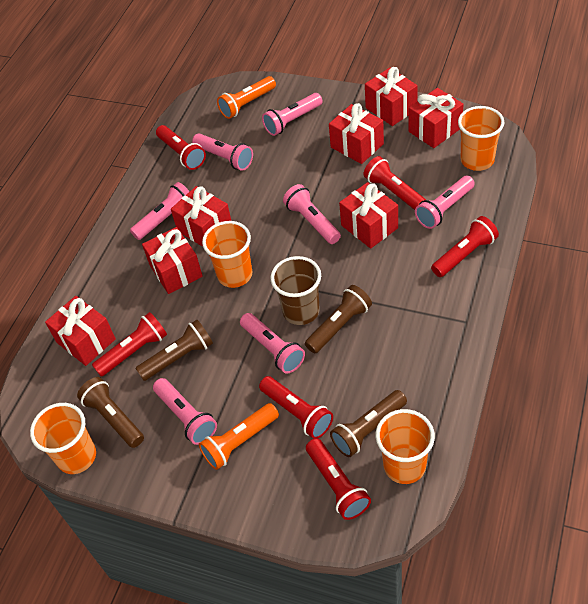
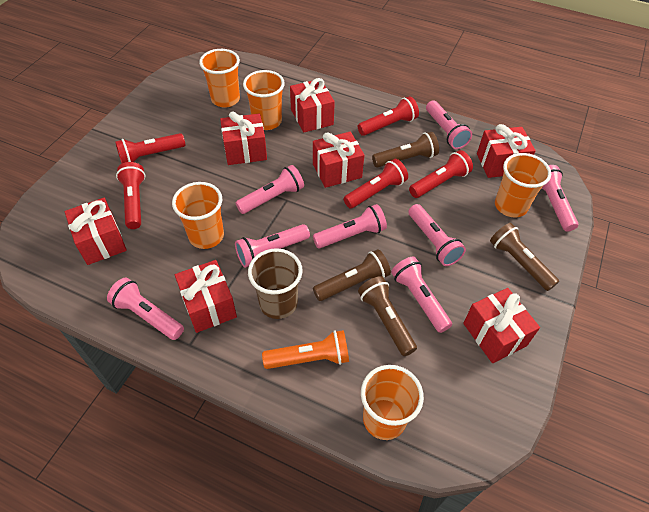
orange cup: 4 -> 5
orange flashlight: 2 -> 1
pink flashlight: 7 -> 8
red flashlight: 6 -> 5

